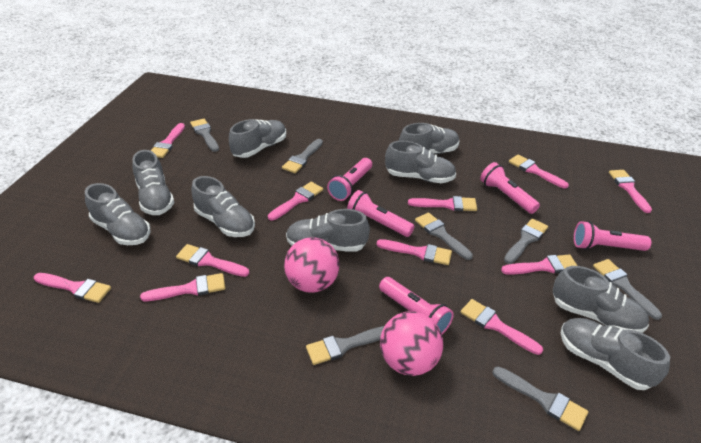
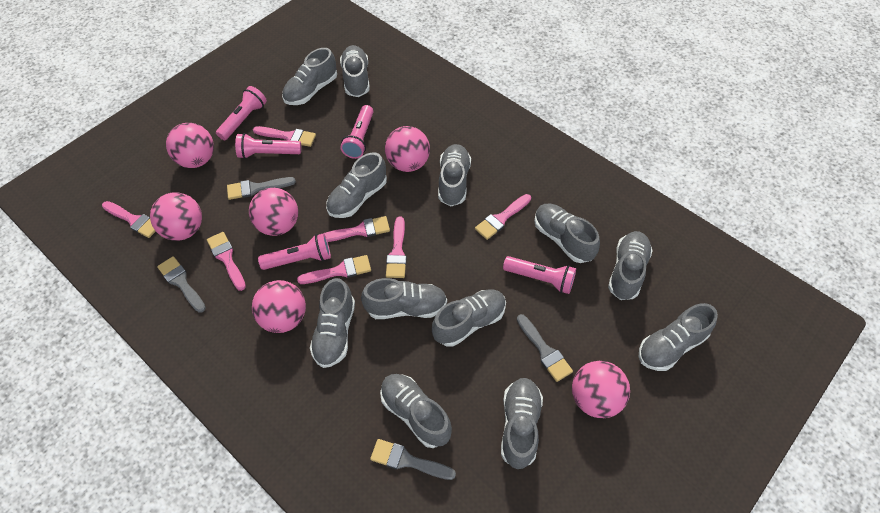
grey brush: 7 -> 4
grey shoe: 9 -> 12
pink ball: 2 -> 6
pink brush: 11 -> 7

